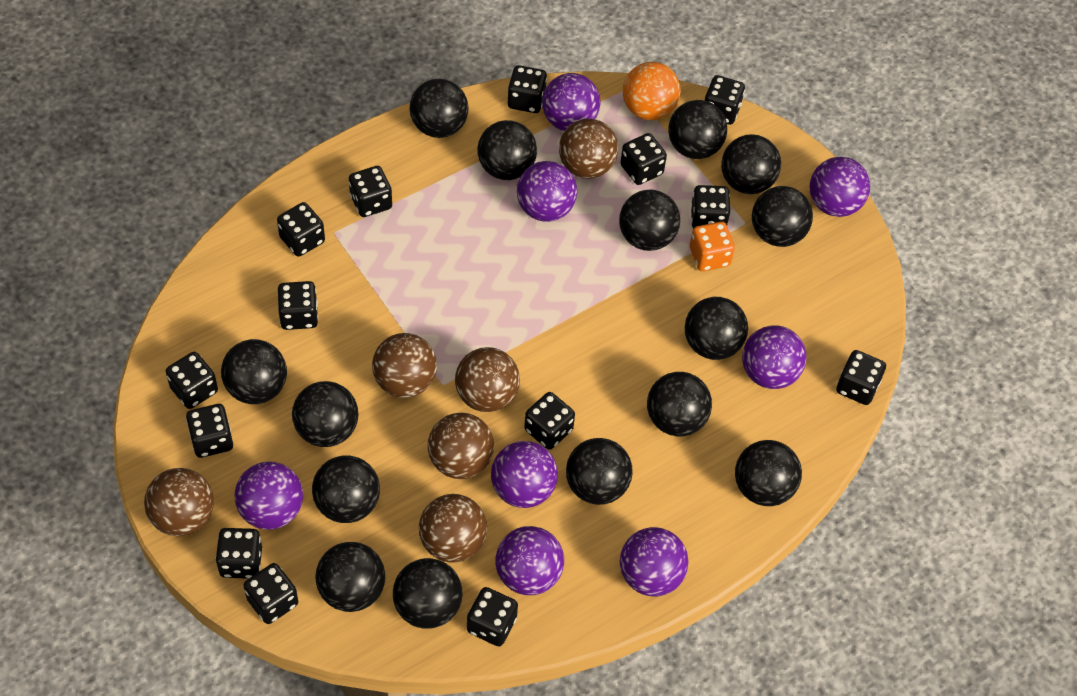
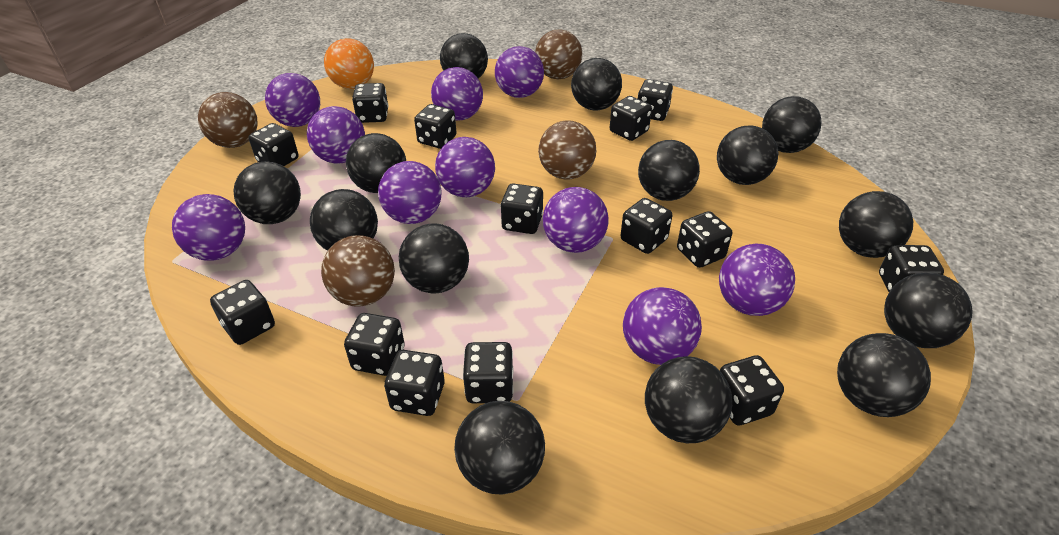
black ball: 15 -> 14
brown ball: 6 -> 4
orange dice: 1 -> 0
purple ball: 8 -> 10

